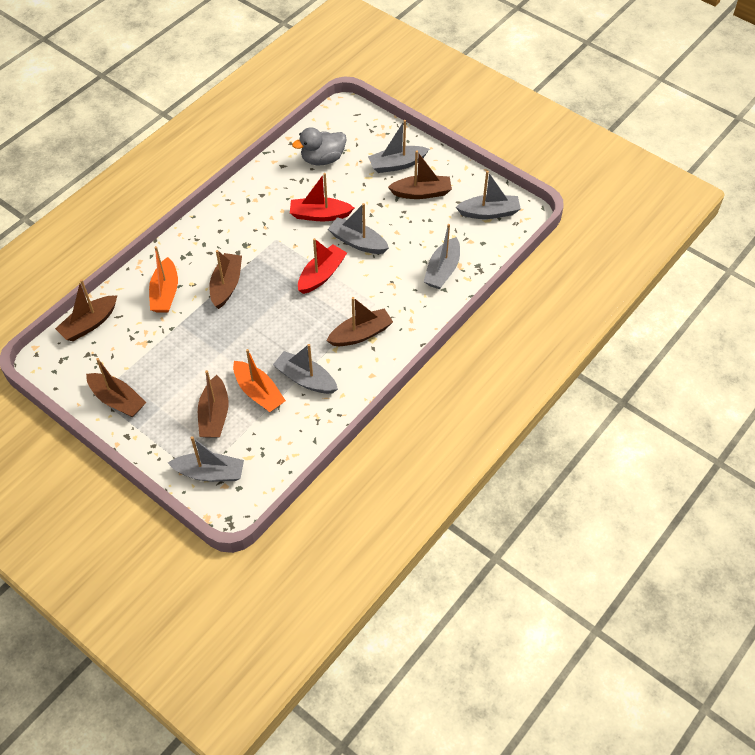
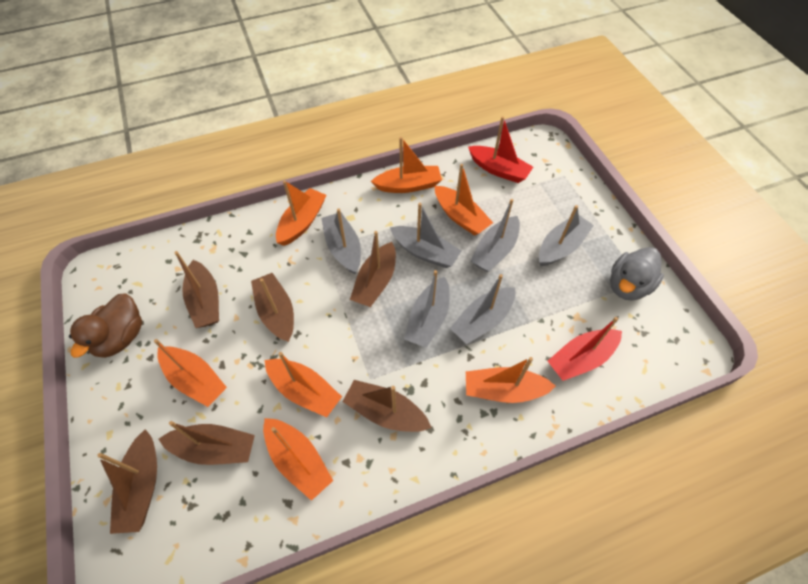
brown duck: 0 -> 1
orange boat: 2 -> 7

